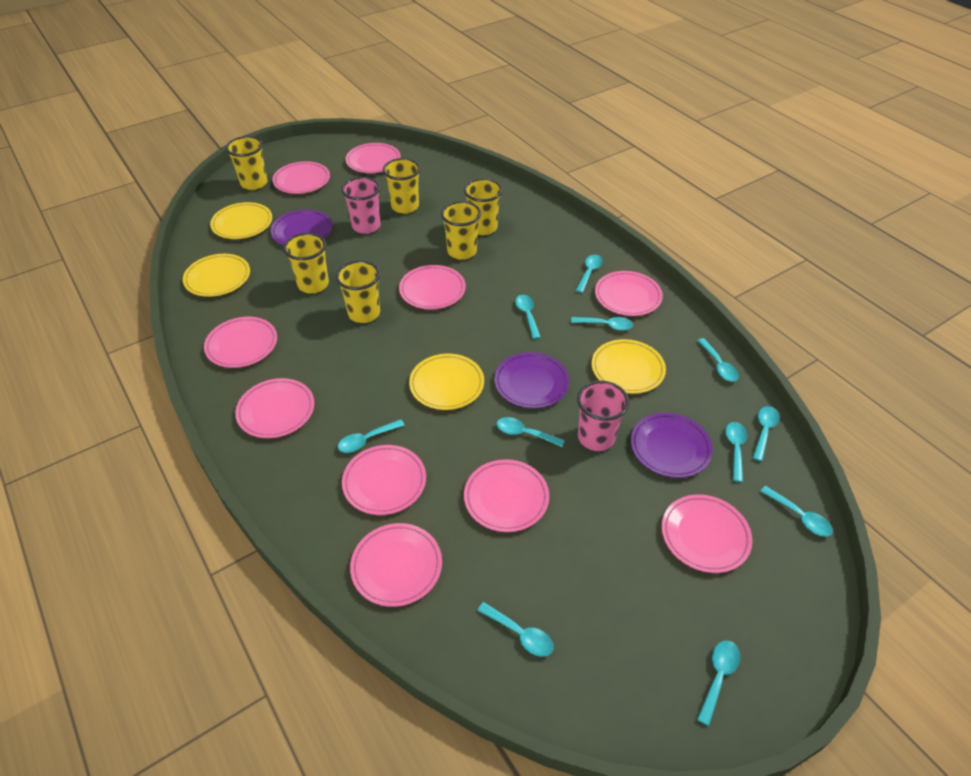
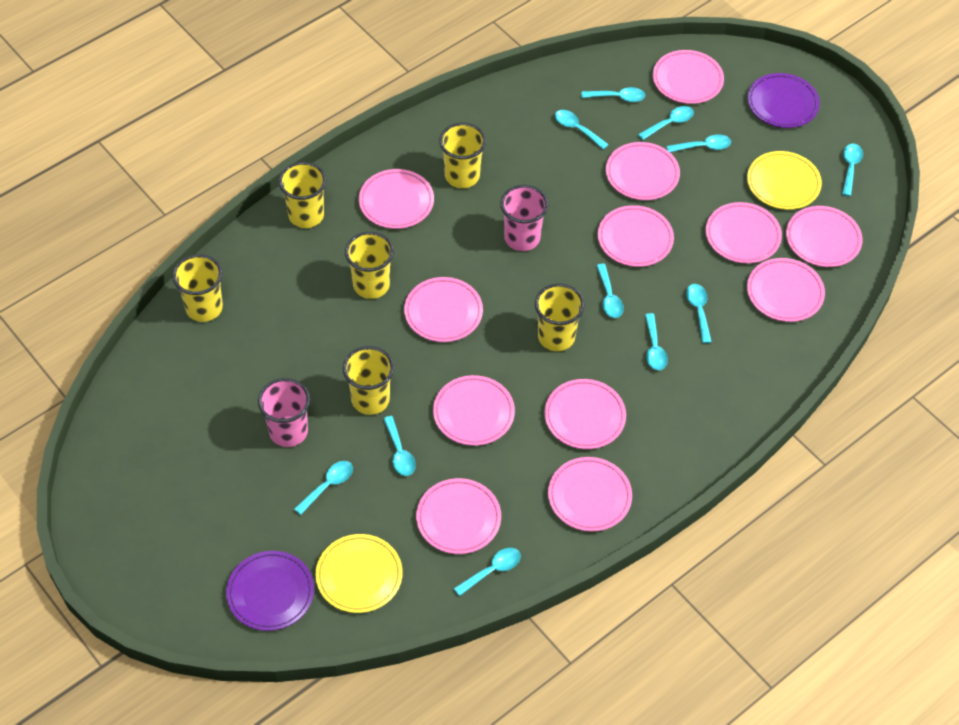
pink plate: 10 -> 12
purple plate: 3 -> 2
yellow plate: 4 -> 2

